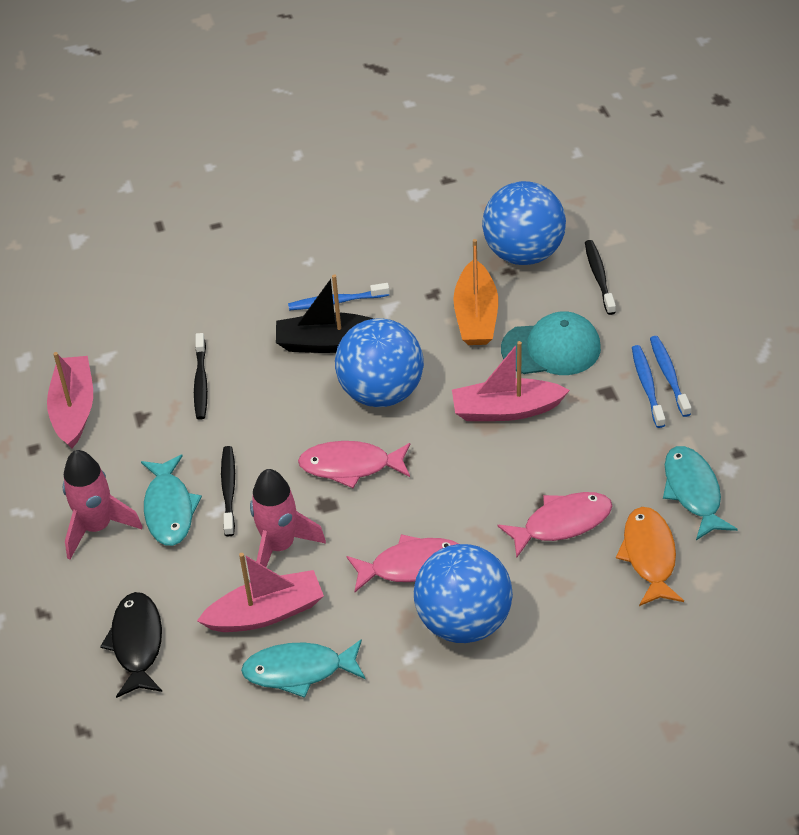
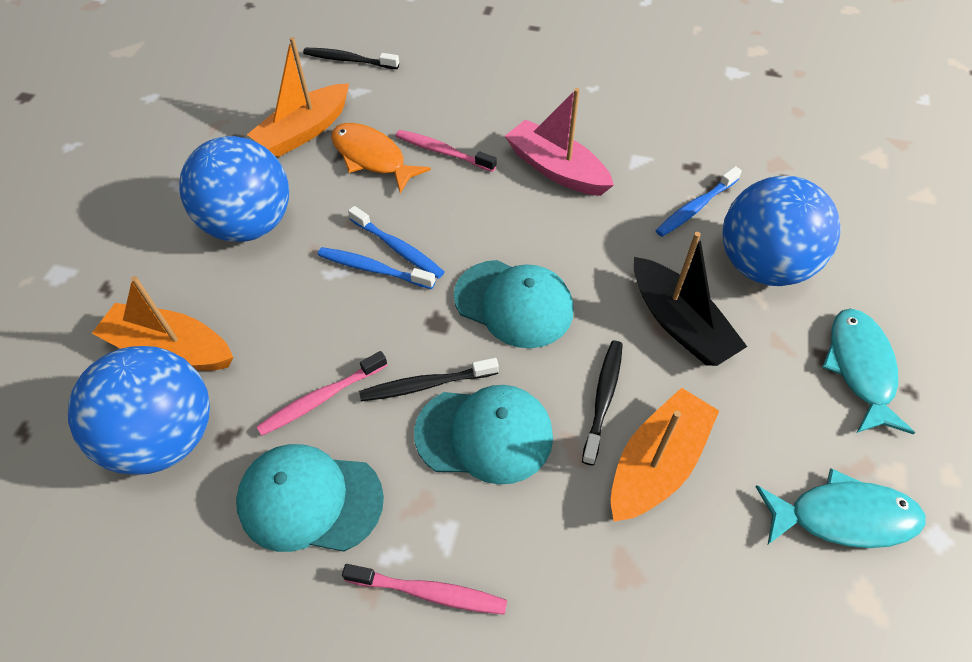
black fish: 1 -> 0
orange boat: 1 -> 3
pink boat: 3 -> 1
pink fish: 3 -> 0
pink rocket: 2 -> 0
pink toothbrush: 0 -> 3
turquoise cap: 1 -> 3
turquoise fish: 3 -> 2

